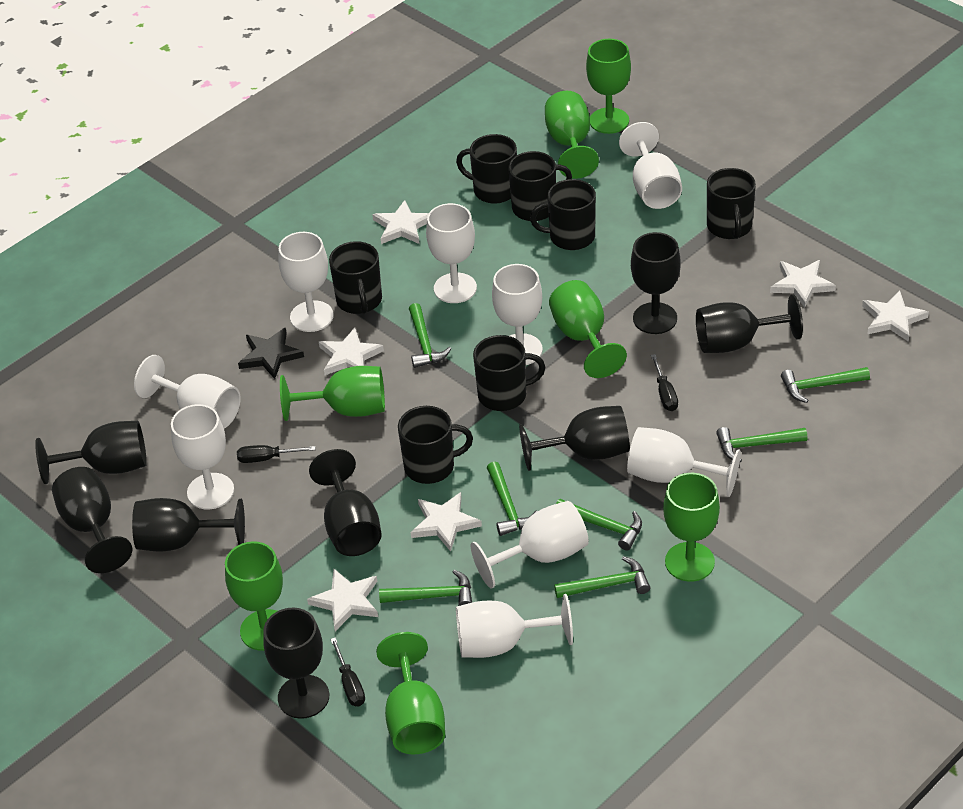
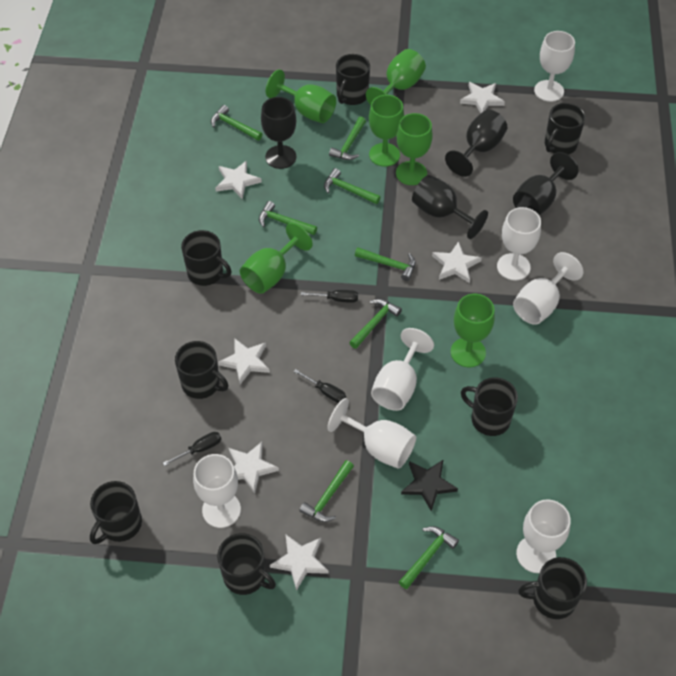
black goblet: 8 -> 4
black mug: 7 -> 8
green goblet: 7 -> 6
green hammer: 7 -> 8
white goblet: 9 -> 7

